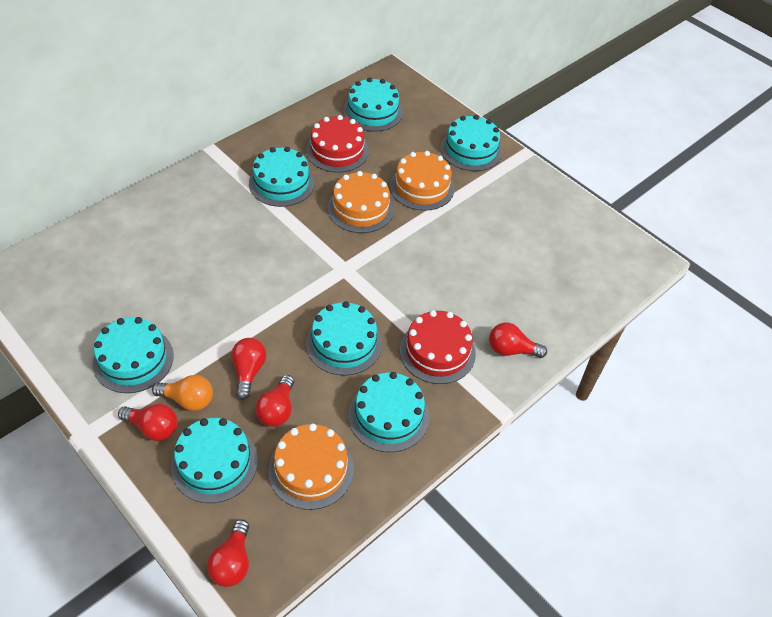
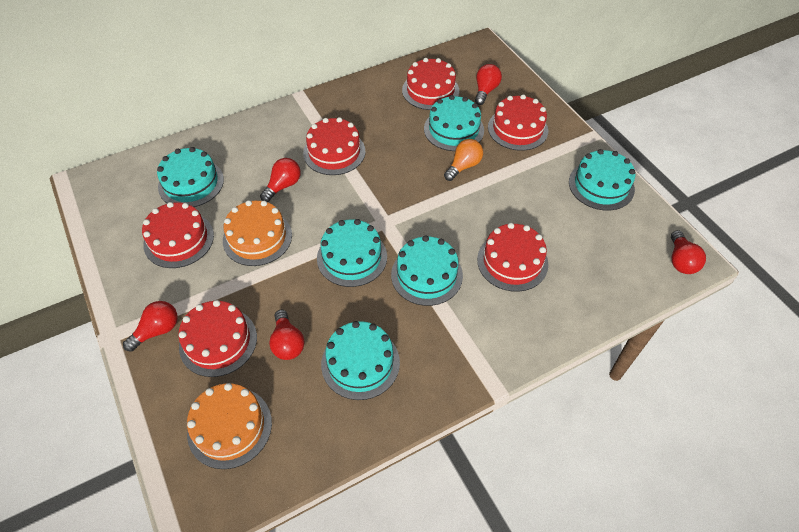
orange cake: 3 -> 2
red cake: 2 -> 6
turquoise cake: 7 -> 6

